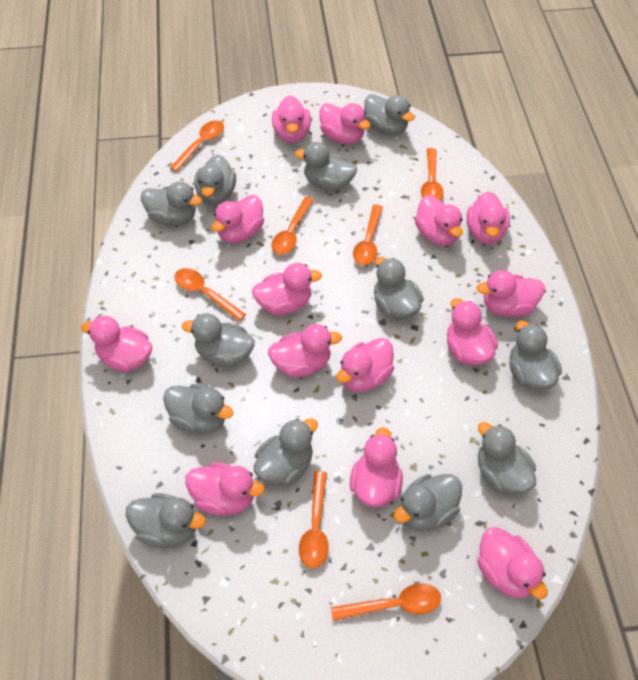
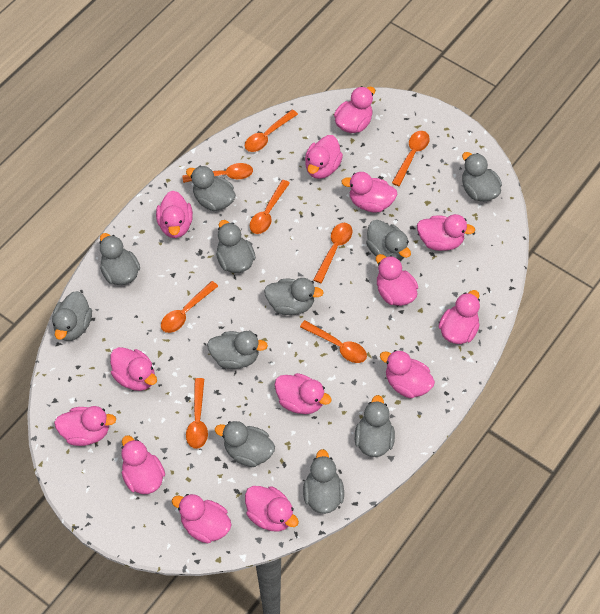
grey duck: 12 -> 11
orange spoon: 7 -> 8

